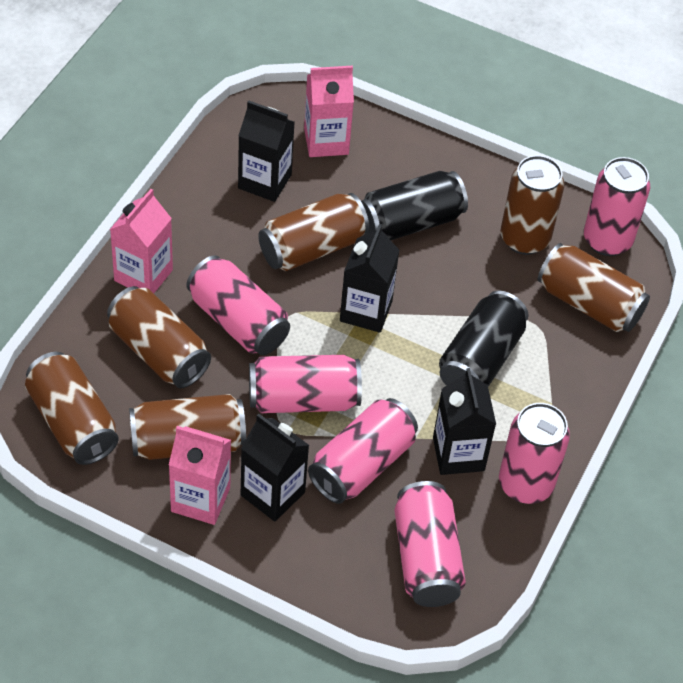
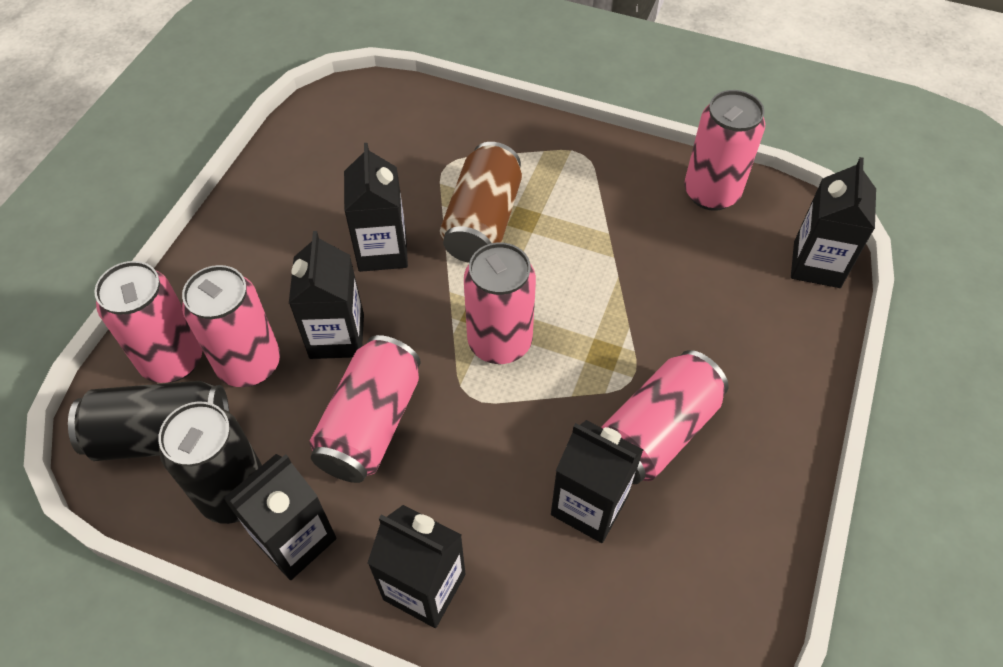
black carton: 4 -> 6
brown can: 6 -> 1
pink carton: 3 -> 0

